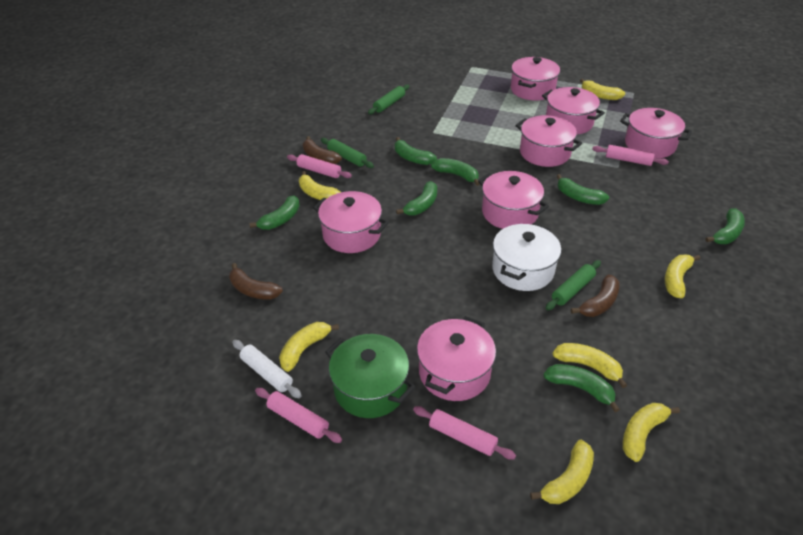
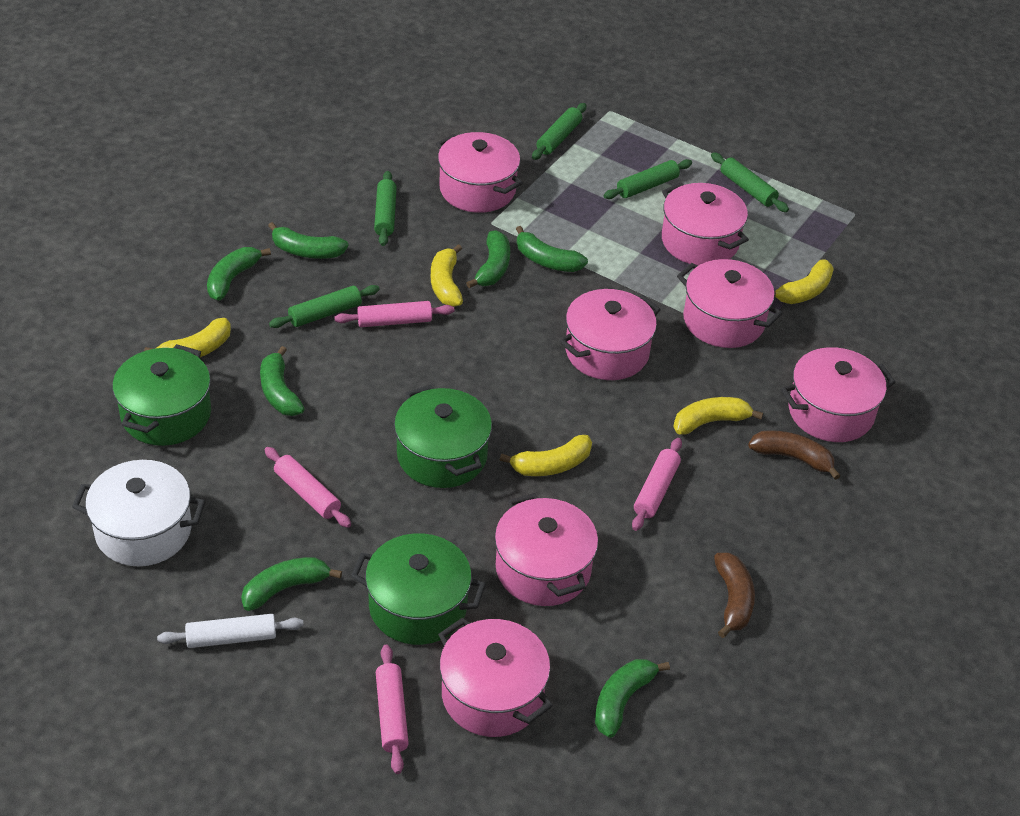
brown banana: 3 -> 2
green pot: 1 -> 3
green rolling pin: 3 -> 5
yellow banana: 7 -> 5

